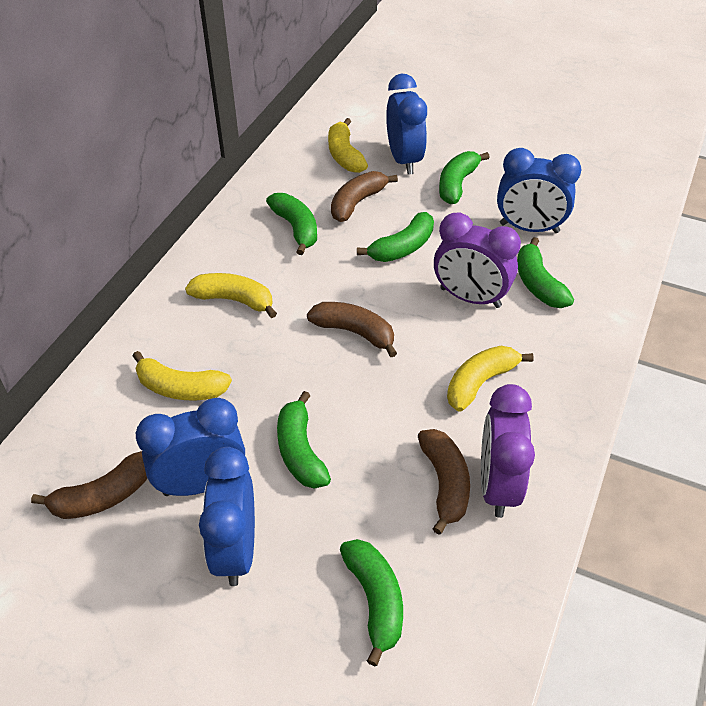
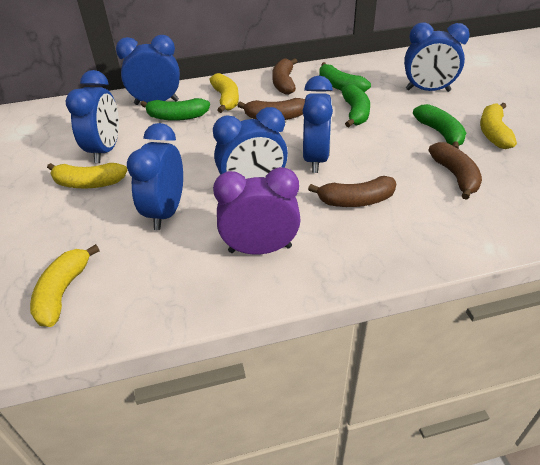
blue clock: 4 -> 6
green banana: 6 -> 4
purple clock: 2 -> 1

